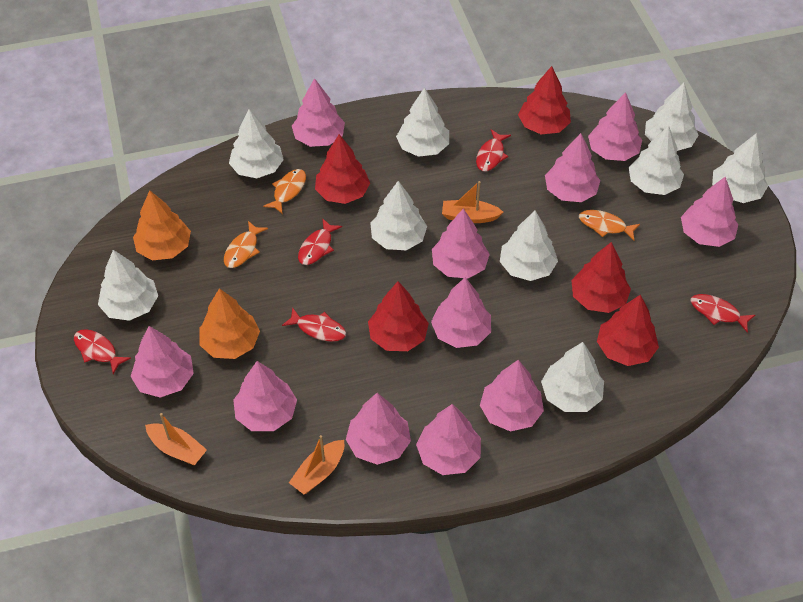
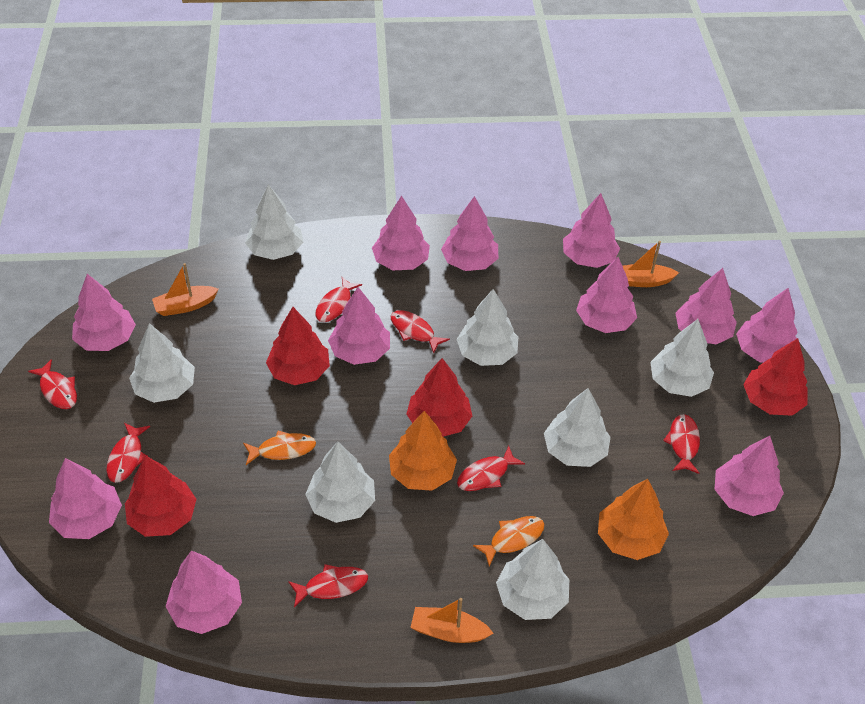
orange fish: 3 -> 2
red fish: 5 -> 7
red tree: 5 -> 4
white tree: 9 -> 7

